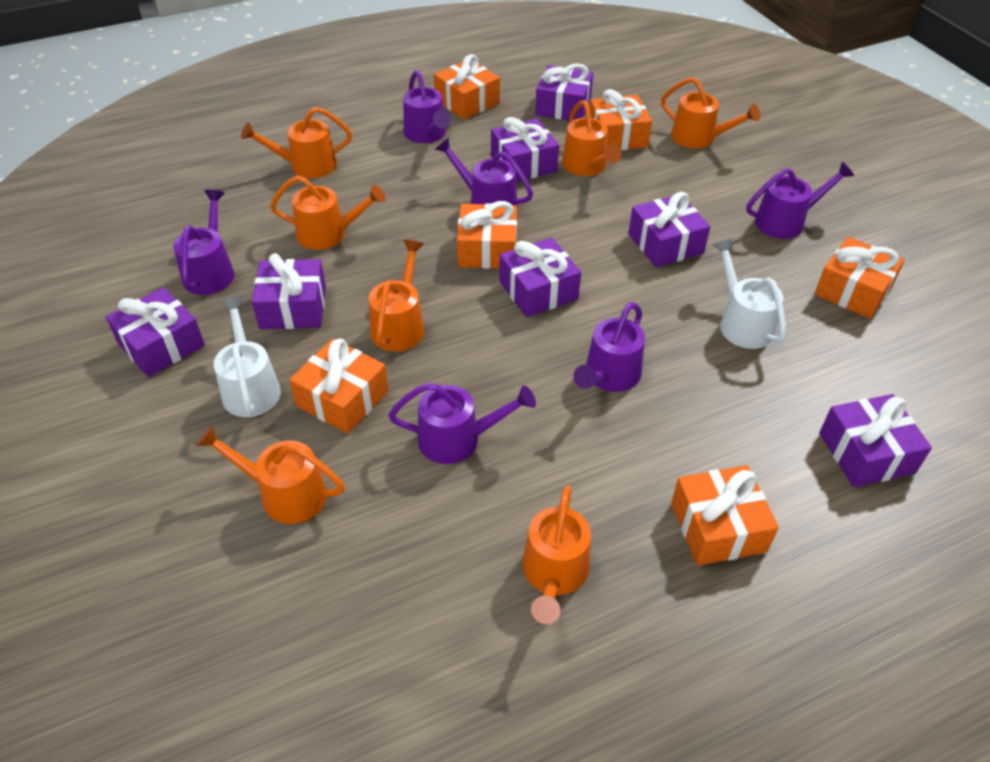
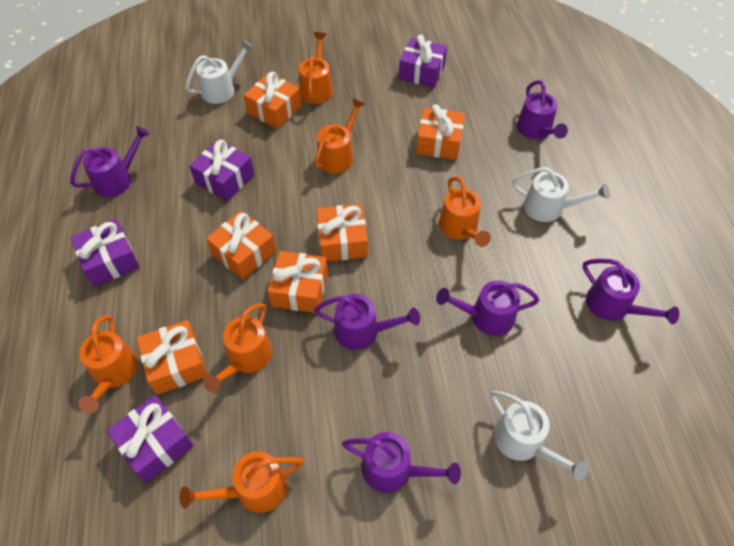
orange watering can: 7 -> 6
purple gift: 7 -> 4
white watering can: 2 -> 3

